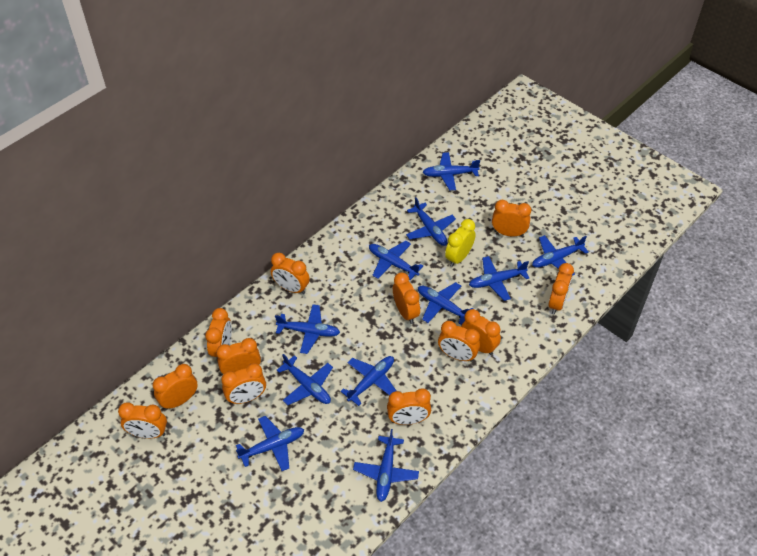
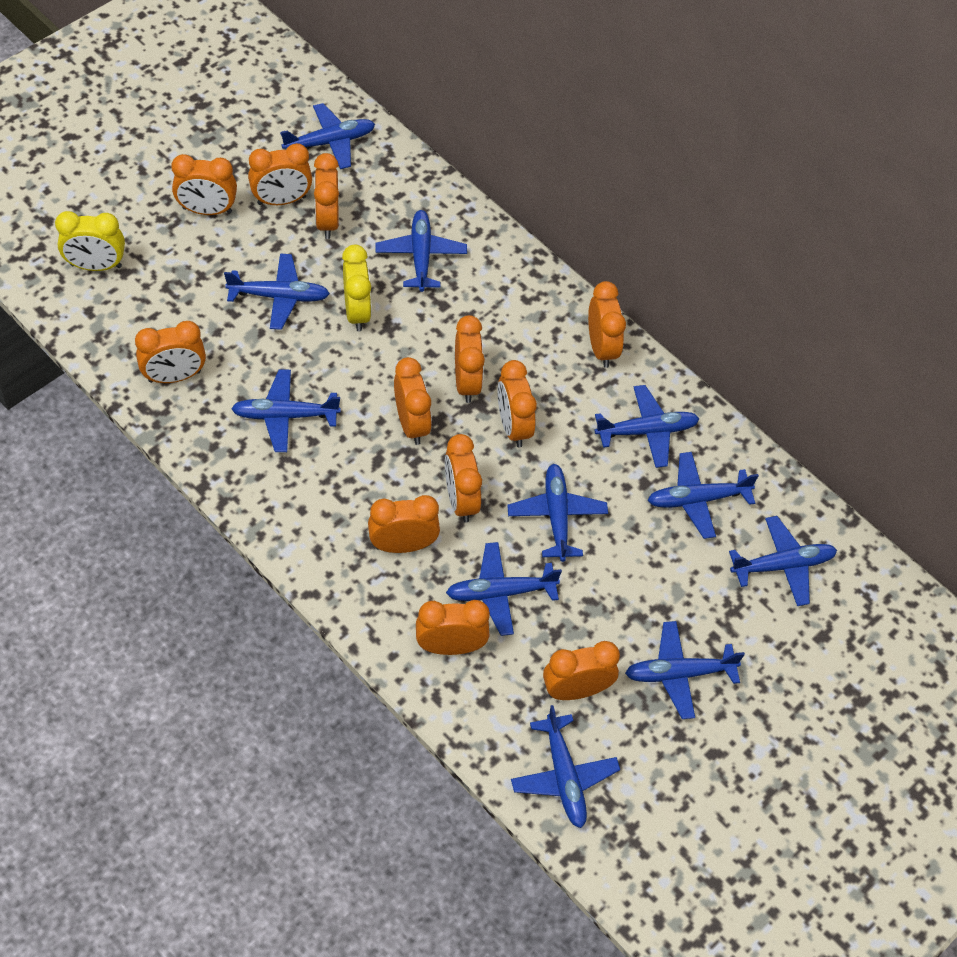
yellow clock: 1 -> 2

